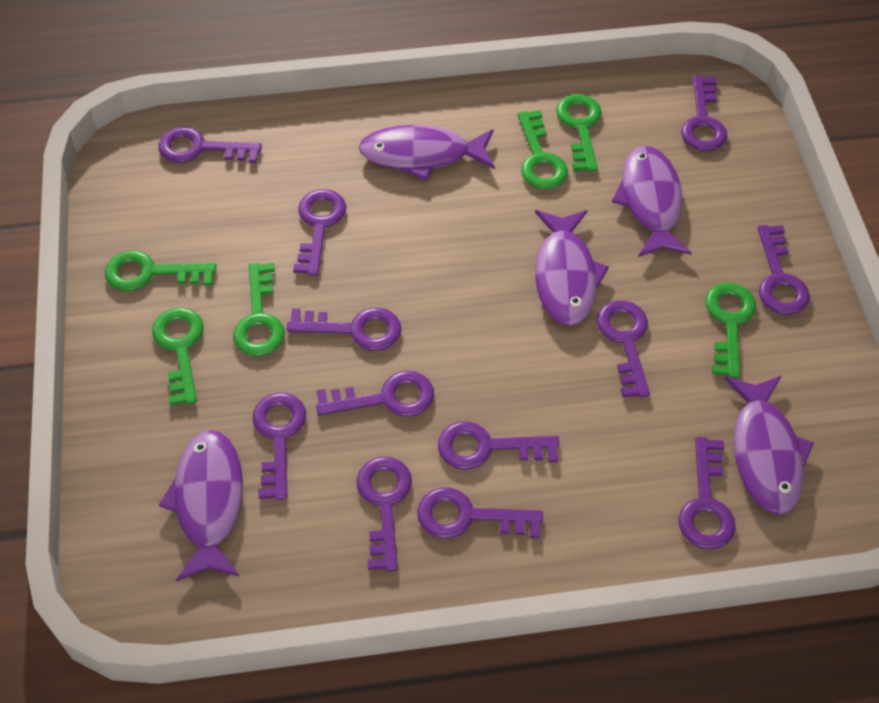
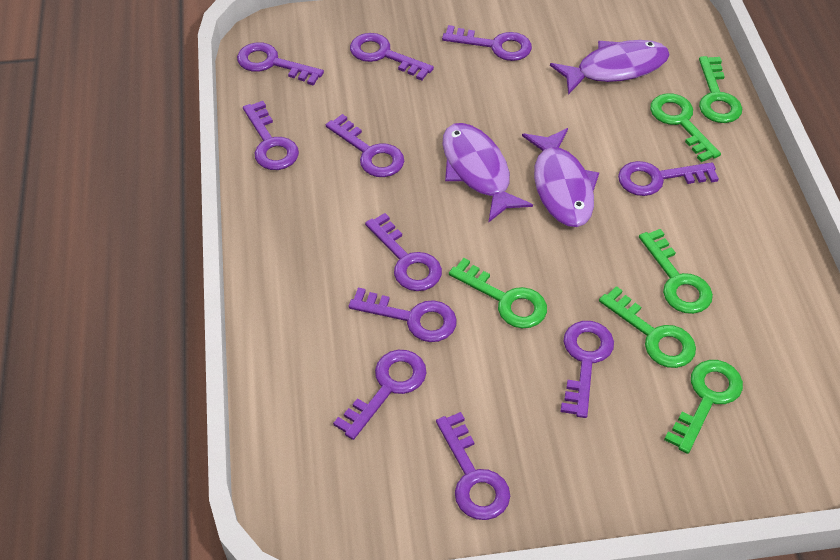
purple fish: 5 -> 3
purple key: 12 -> 11

